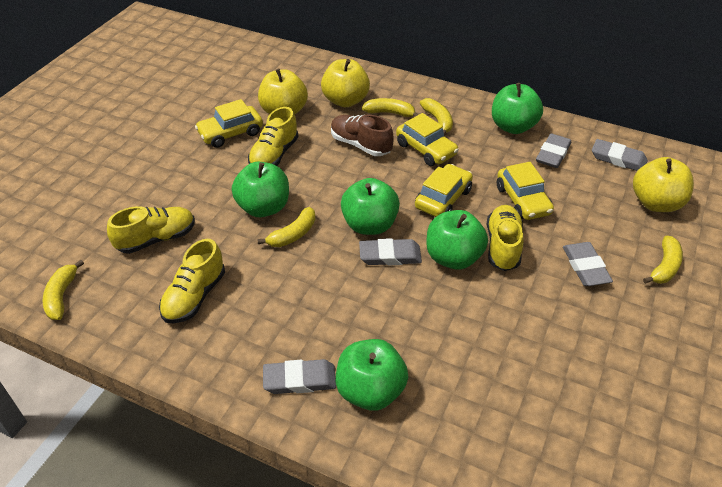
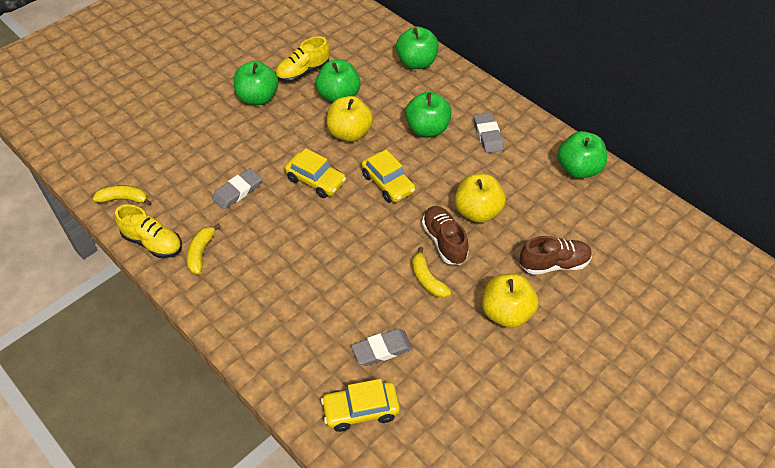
brown shoe: 1 -> 2
grey eraser: 5 -> 3
yellow banana: 5 -> 3
yellow car: 4 -> 3
yellow shoe: 4 -> 2

